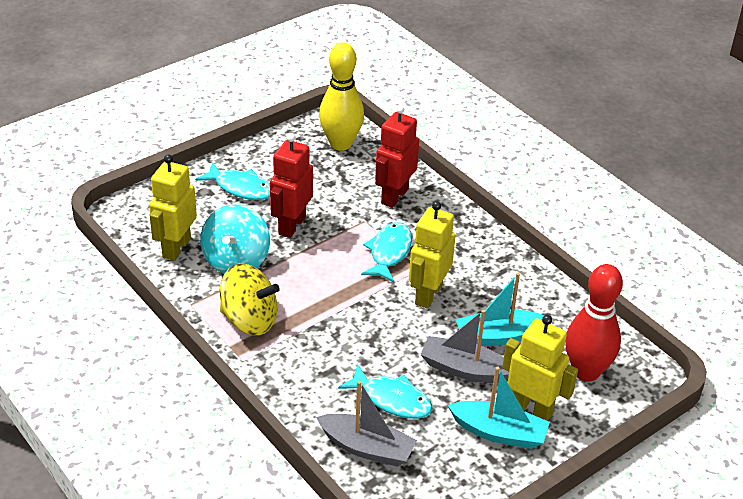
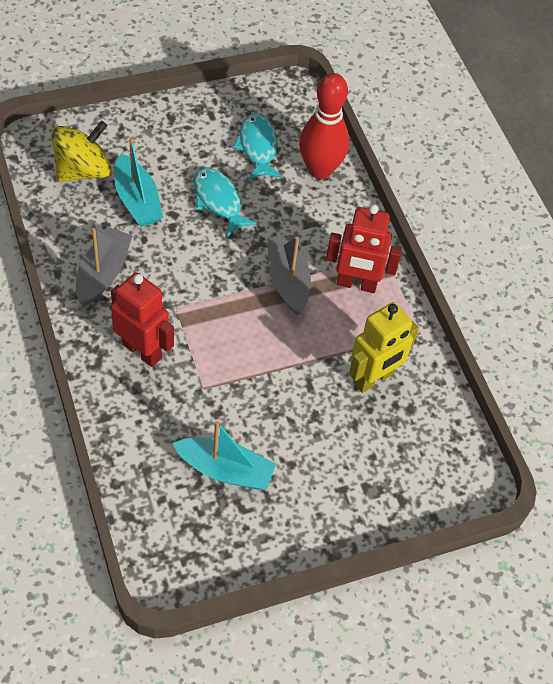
turquoise fish: 3 -> 2
turquoise spinning top: 1 -> 0
yellow bowling pin: 1 -> 0
yellow robot: 3 -> 1

